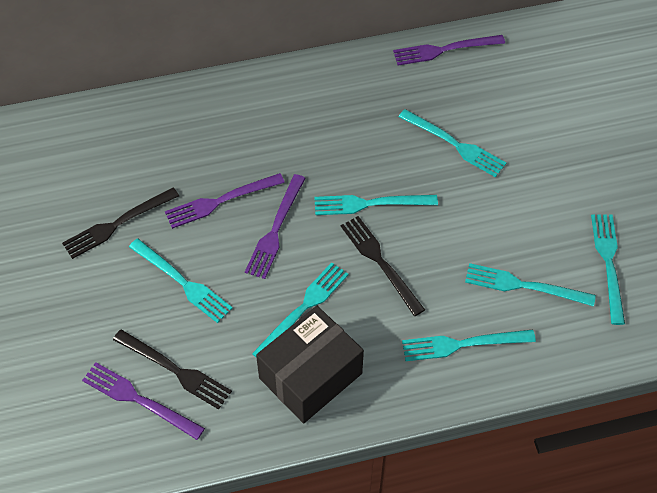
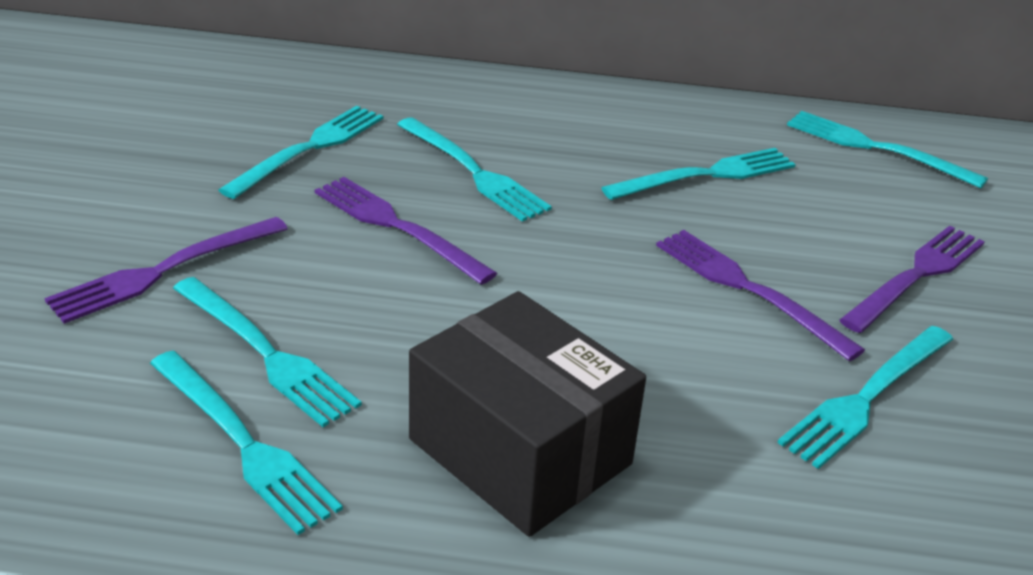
black fork: 3 -> 0

